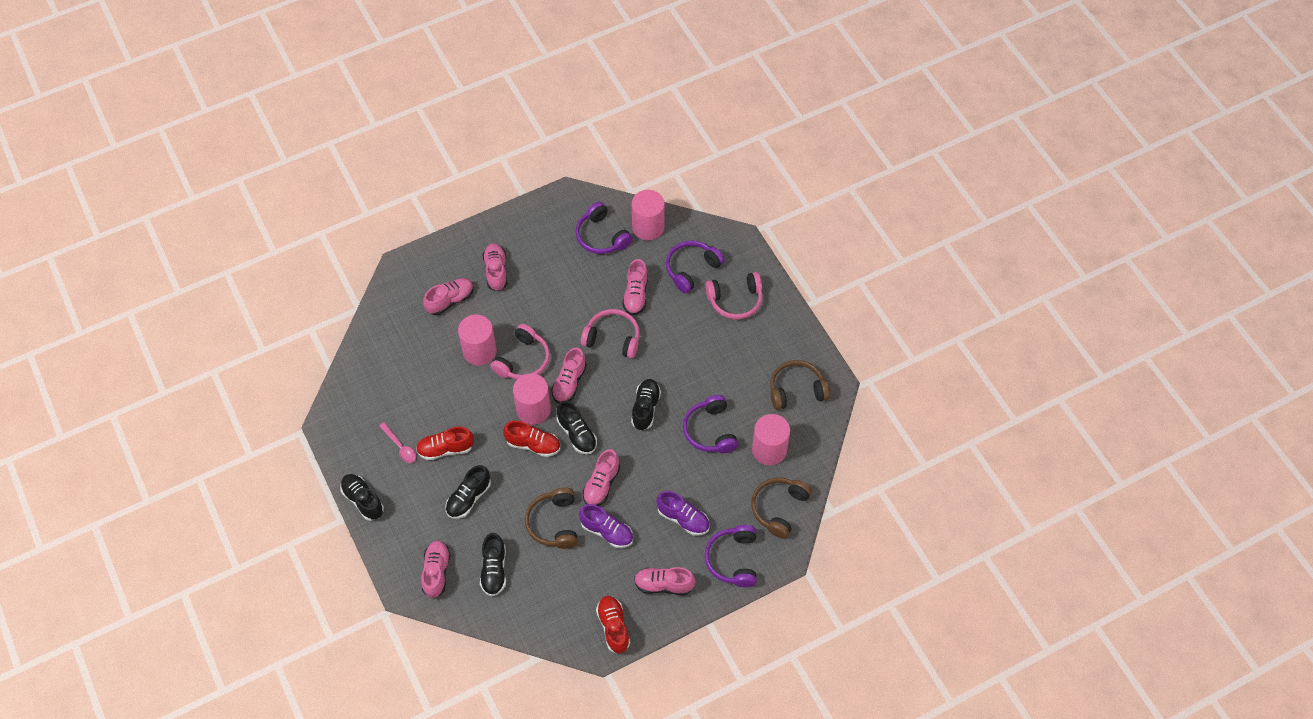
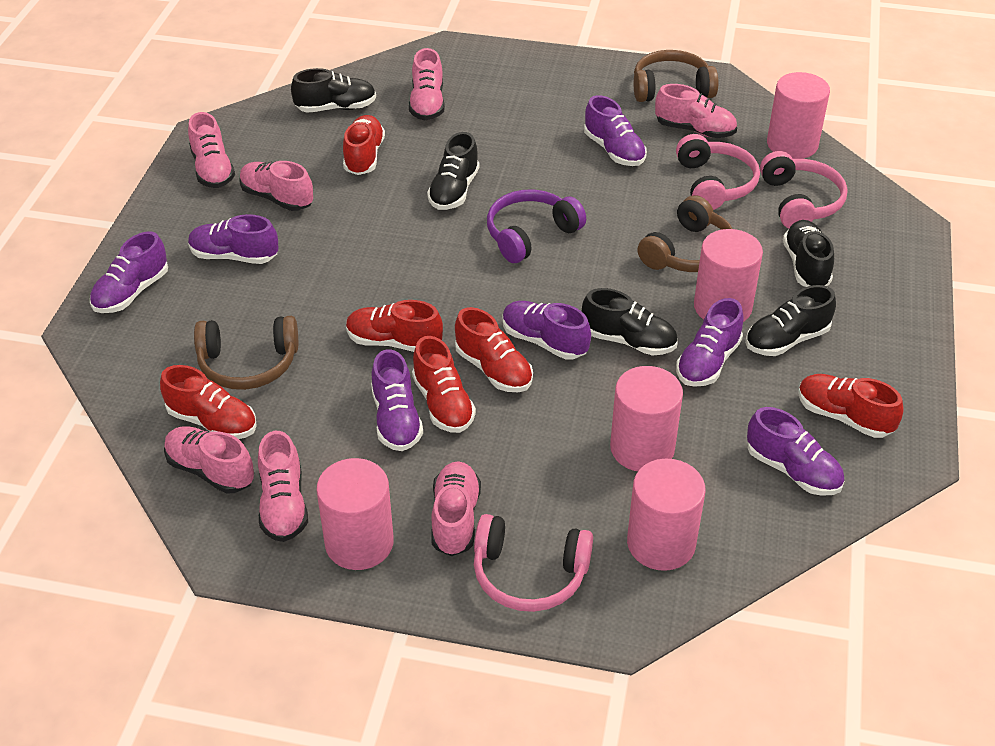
pink cylinder: 4 -> 5
pink spoon: 1 -> 0
purple headphones: 4 -> 1
purple shoe: 2 -> 7
red shoe: 3 -> 6

